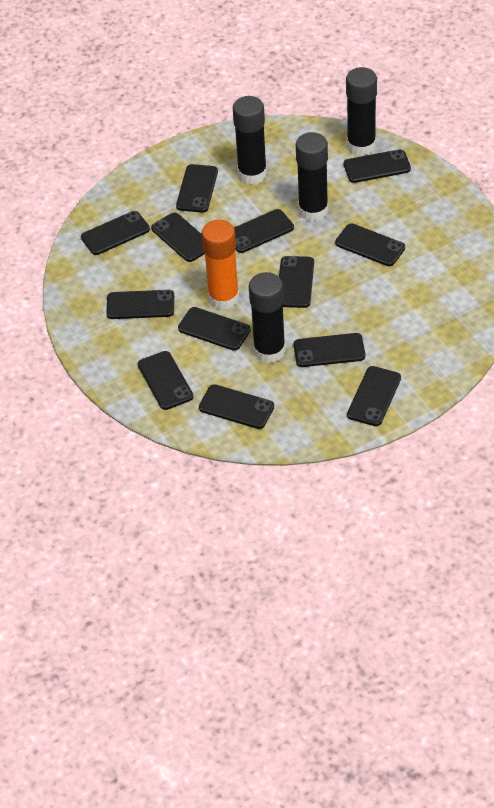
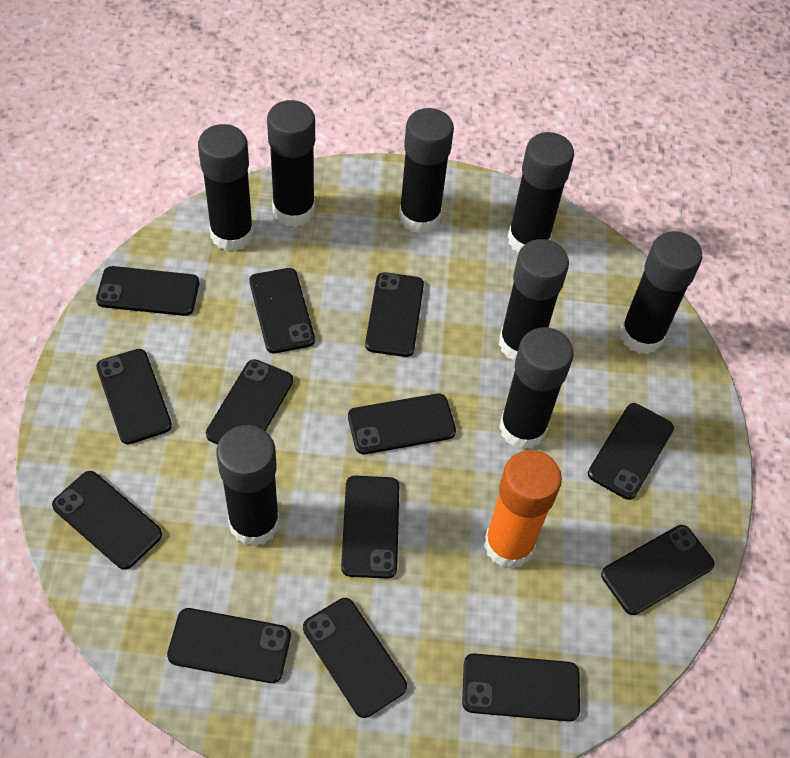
black glue stick: 4 -> 8

